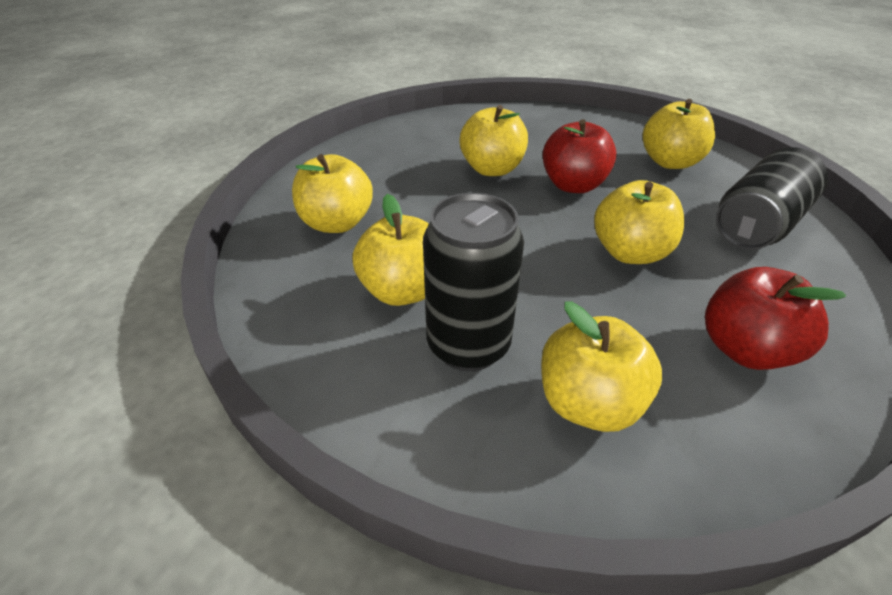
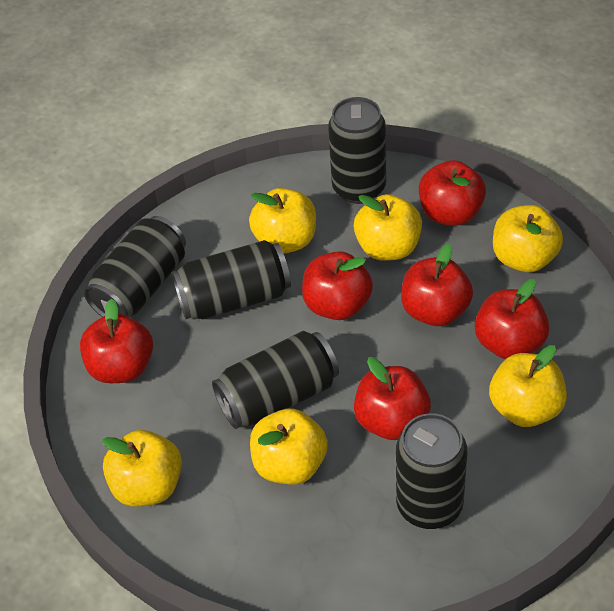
black can: 2 -> 5
red apple: 2 -> 6

